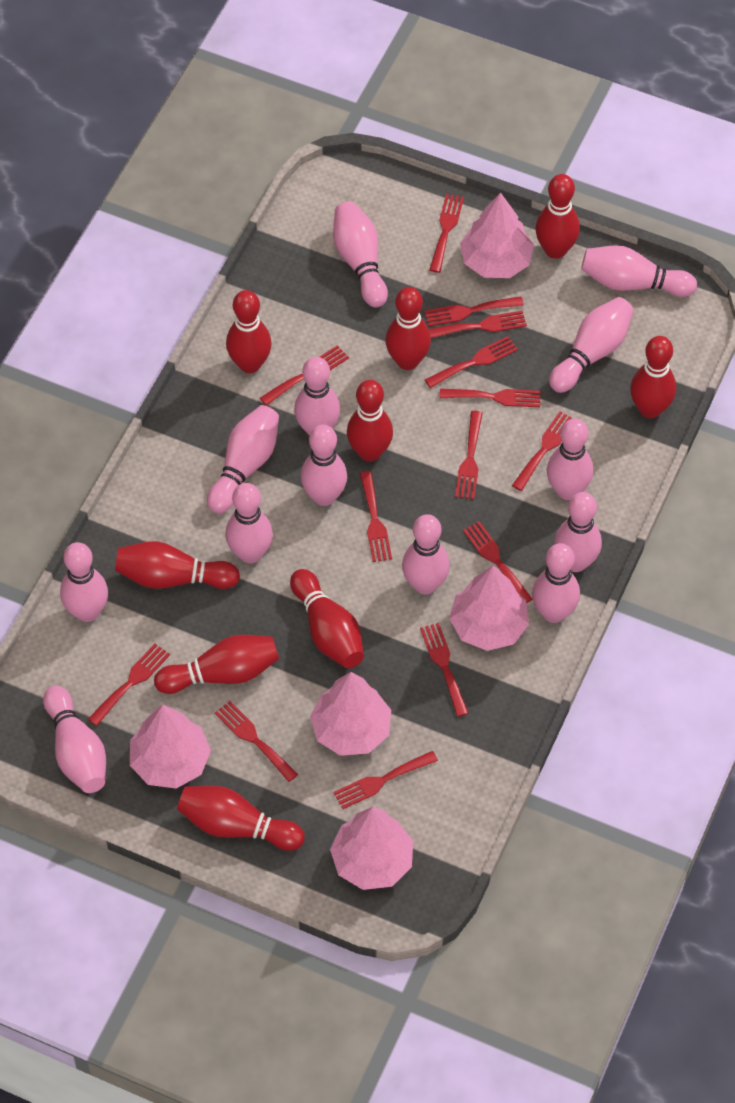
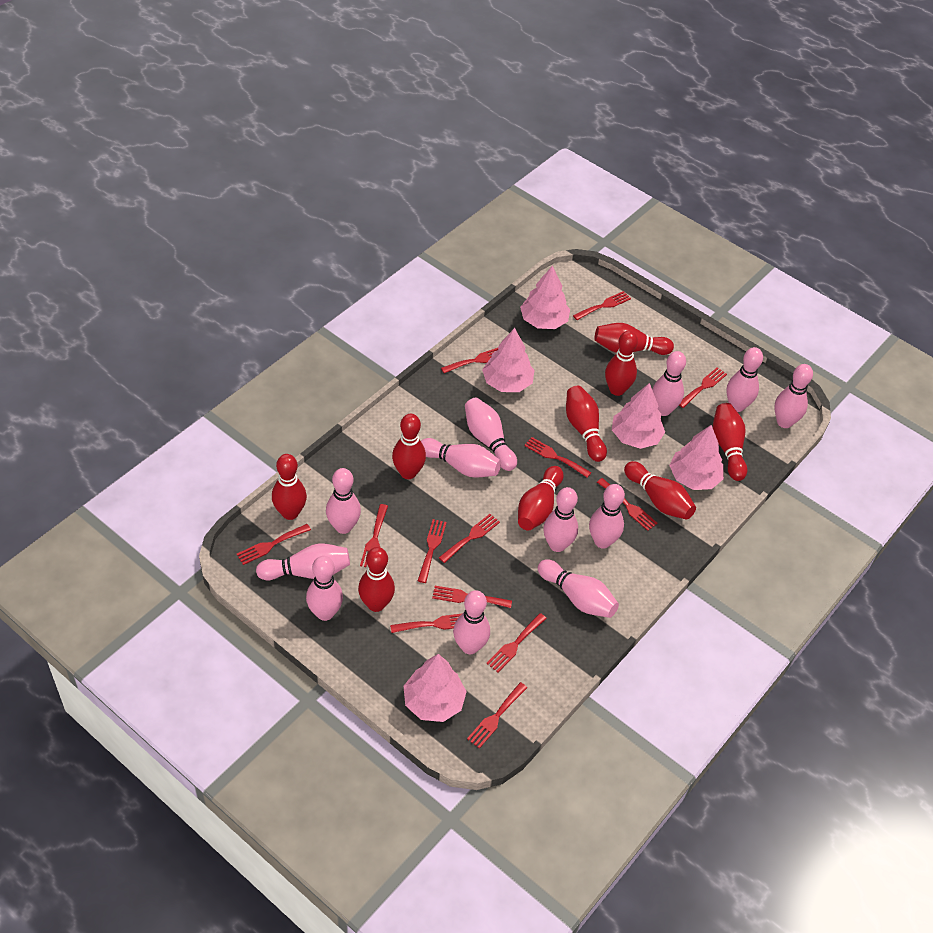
pink bowling pin: 13 -> 12
red fork: 14 -> 13

